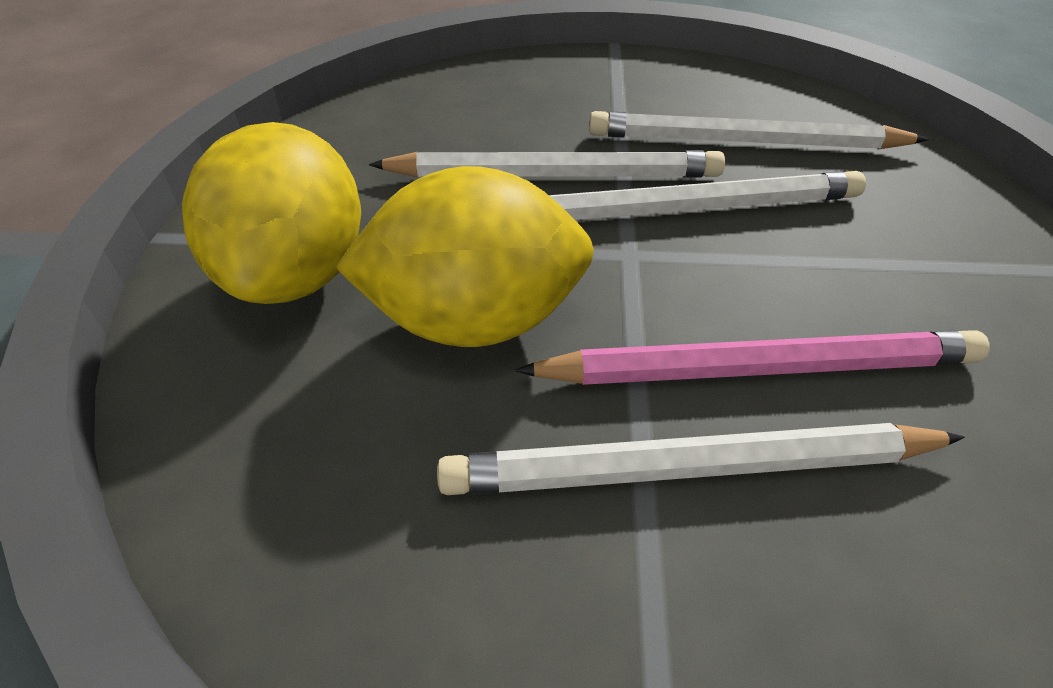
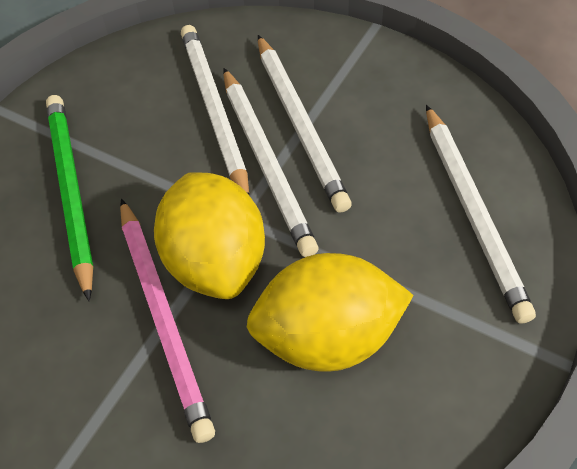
green pencil: 0 -> 1

